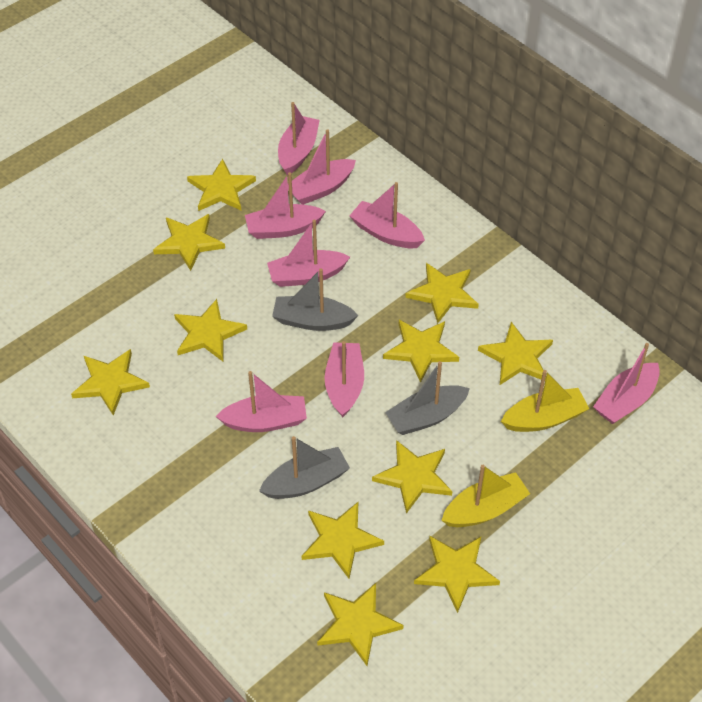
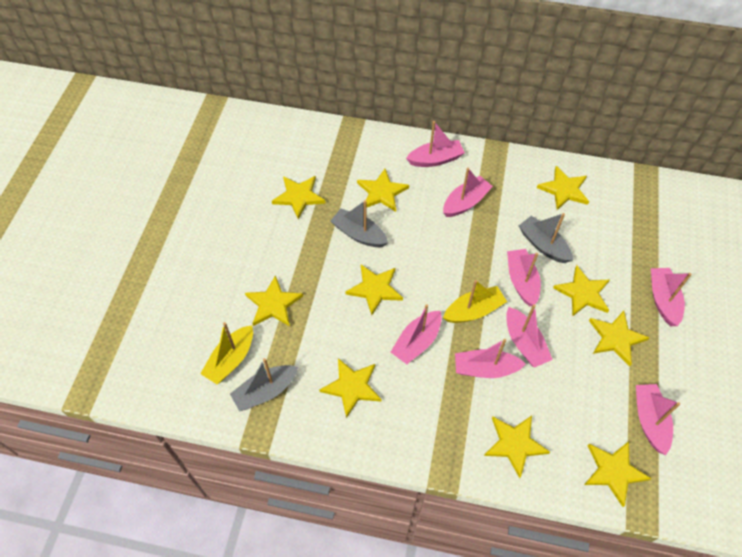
yellow star: 11 -> 10

